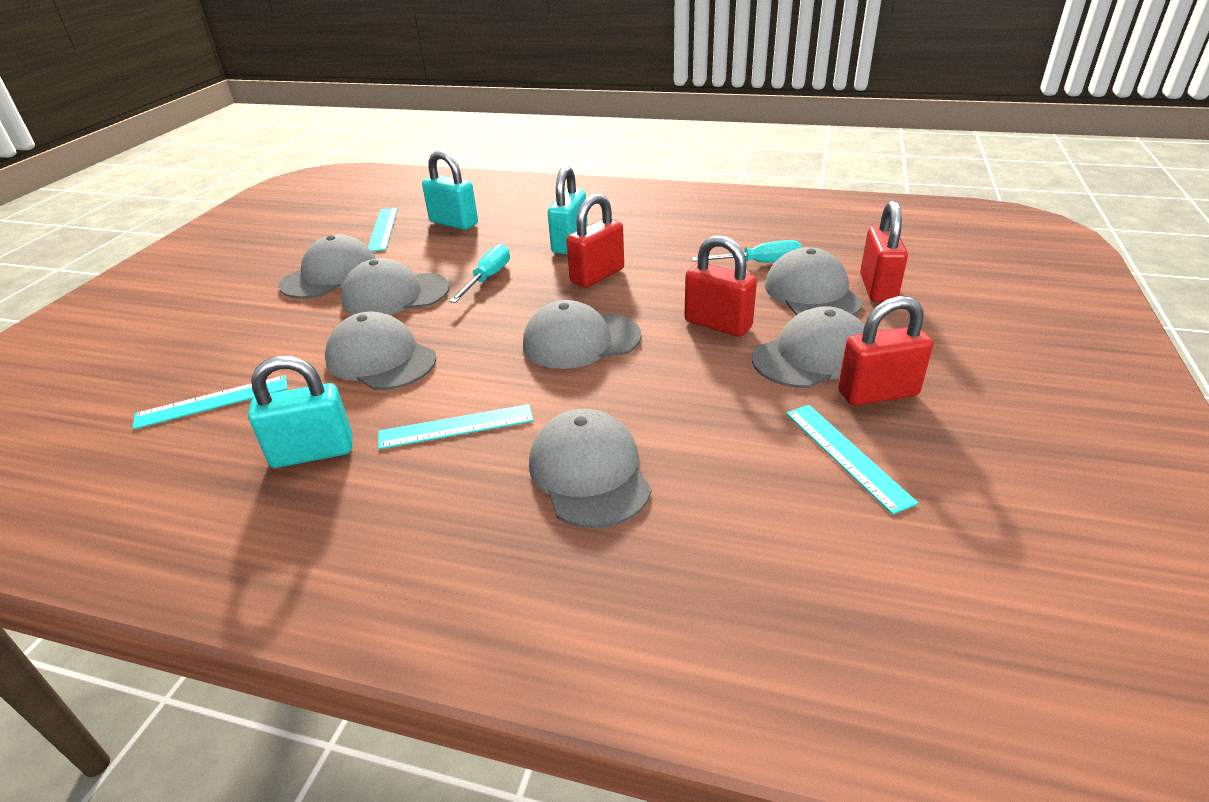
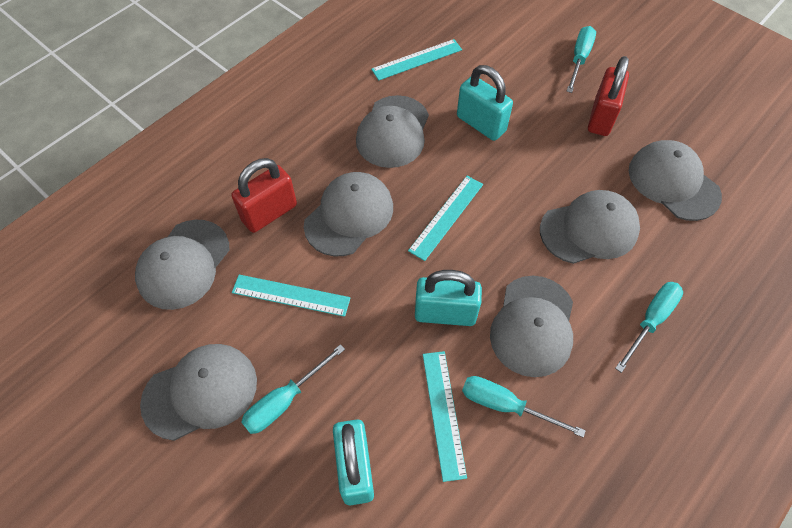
red padlock: 4 -> 2
turquoise screwdriver: 2 -> 4

